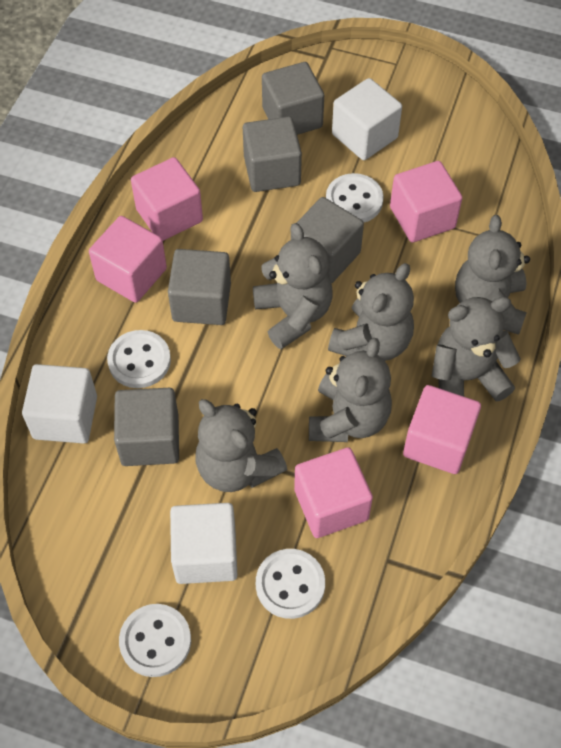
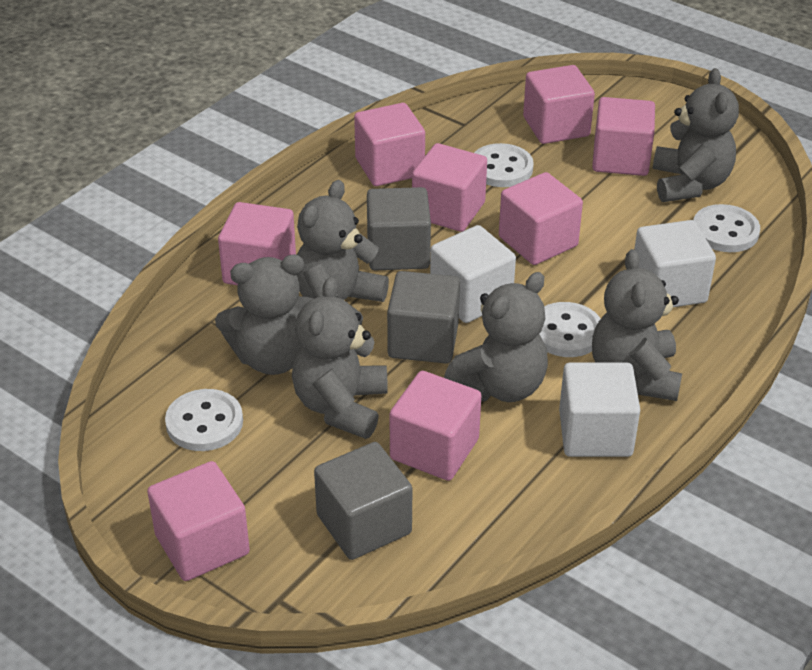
grey cube: 5 -> 3
pink cube: 5 -> 8

